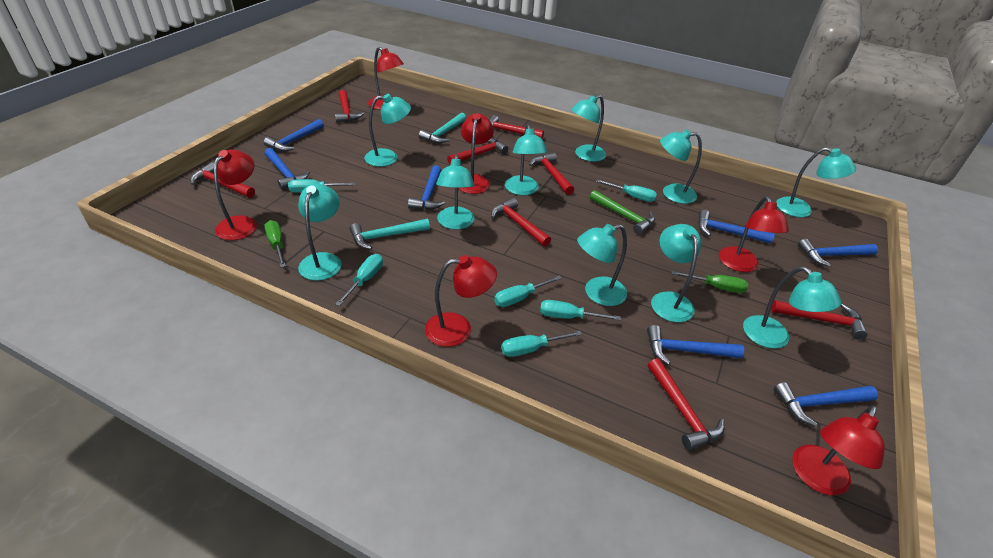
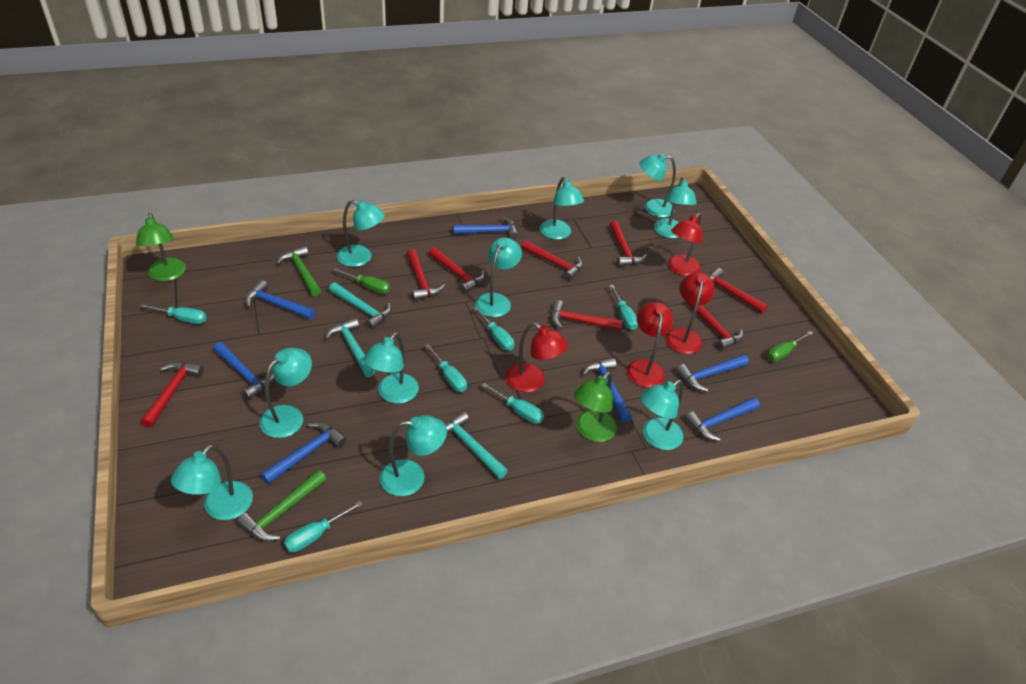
green hammer: 1 -> 2
green lamp: 0 -> 2
red lamp: 6 -> 4
turquoise hammer: 2 -> 3

